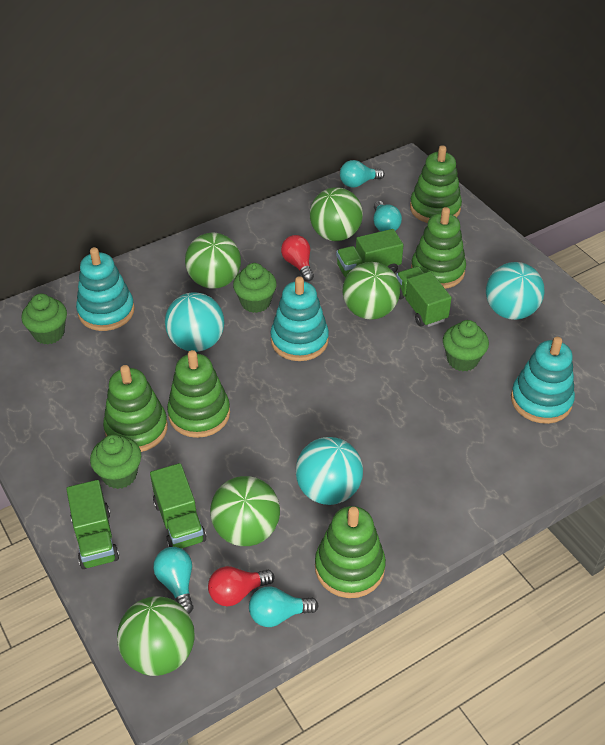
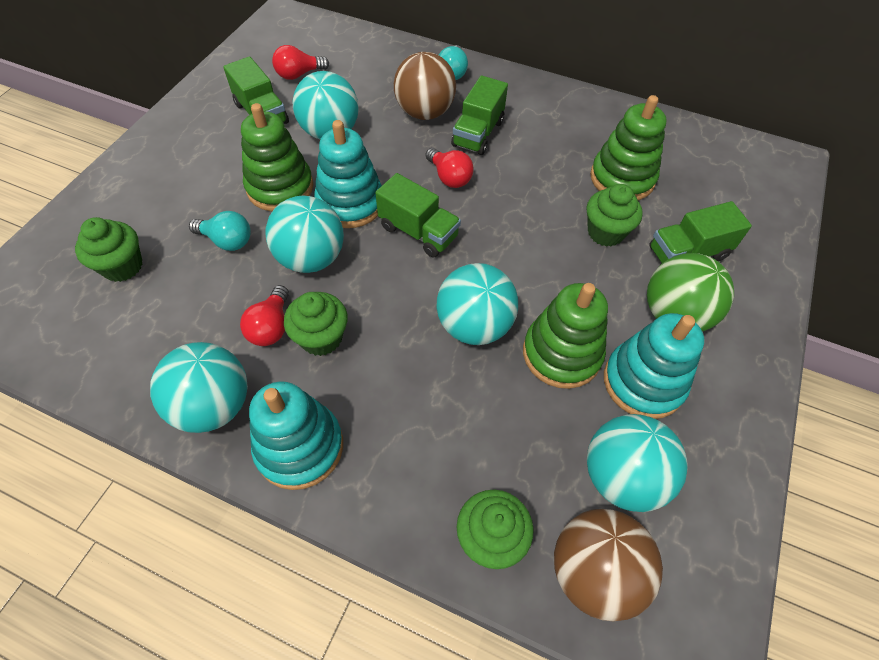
brown ball: 0 -> 2
green ball: 5 -> 1
green stacking toy: 5 -> 3
red light bulb: 2 -> 3
turquoise ball: 3 -> 5
turquoise light bulb: 4 -> 2

